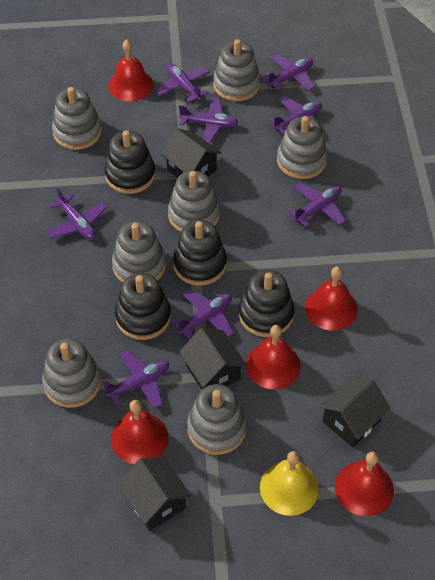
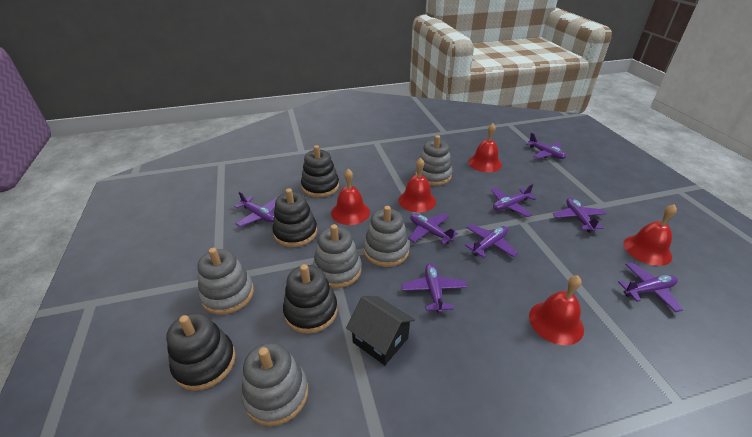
black house: 4 -> 1
grey stacking toy: 7 -> 5
yellow bell: 1 -> 0

